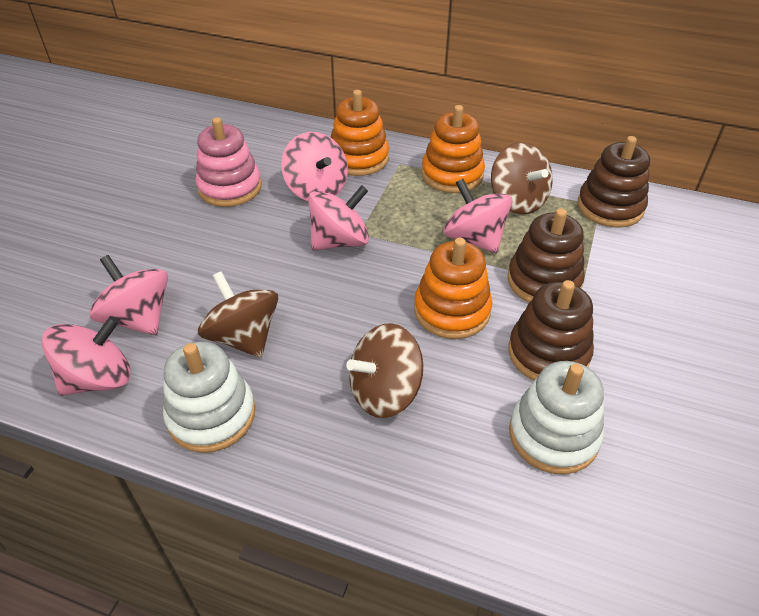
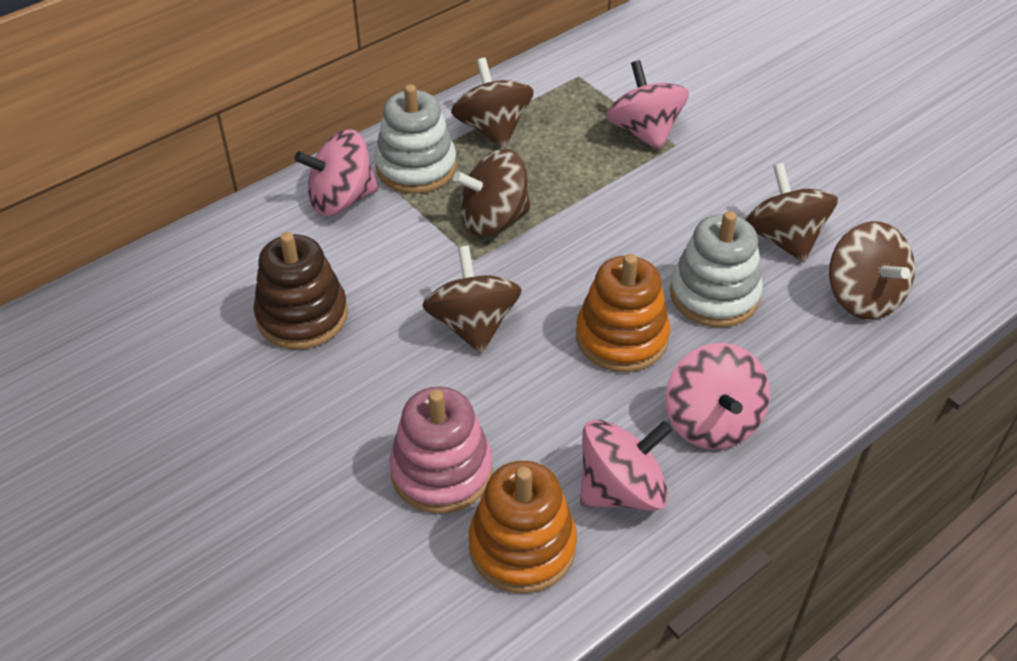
brown spinning top: 3 -> 5
brown stacking toy: 3 -> 1
orange stacking toy: 3 -> 2
pink spinning top: 5 -> 4

